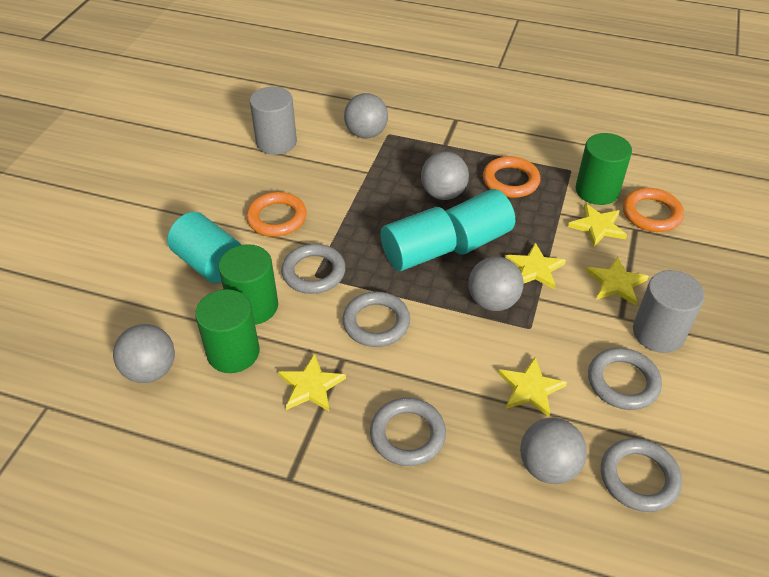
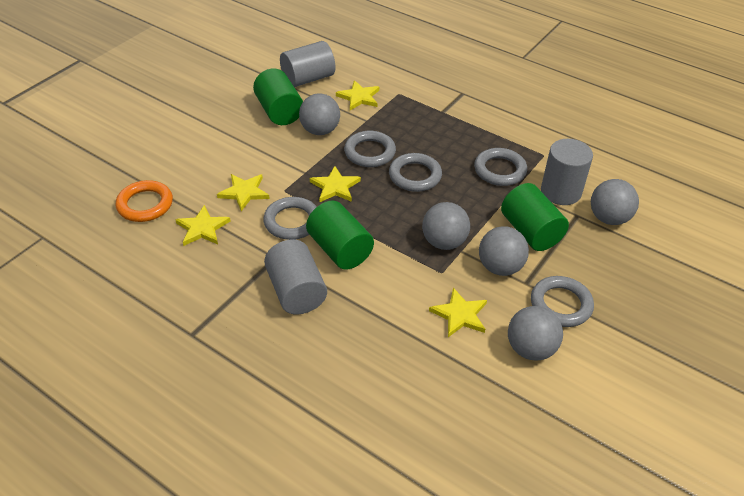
grey cylinder: 2 -> 3
orange ring: 3 -> 1
turquoise cylinder: 3 -> 0

